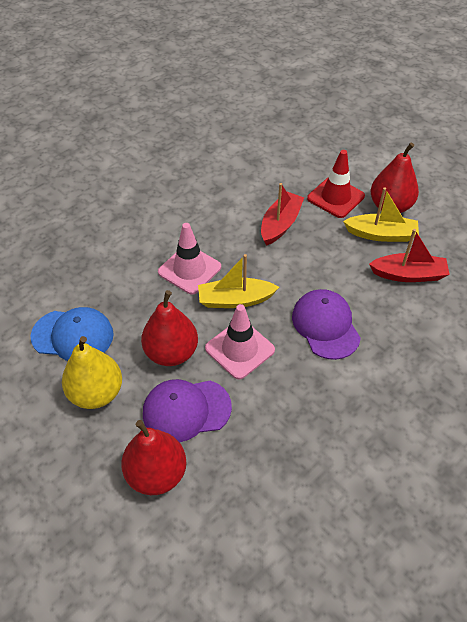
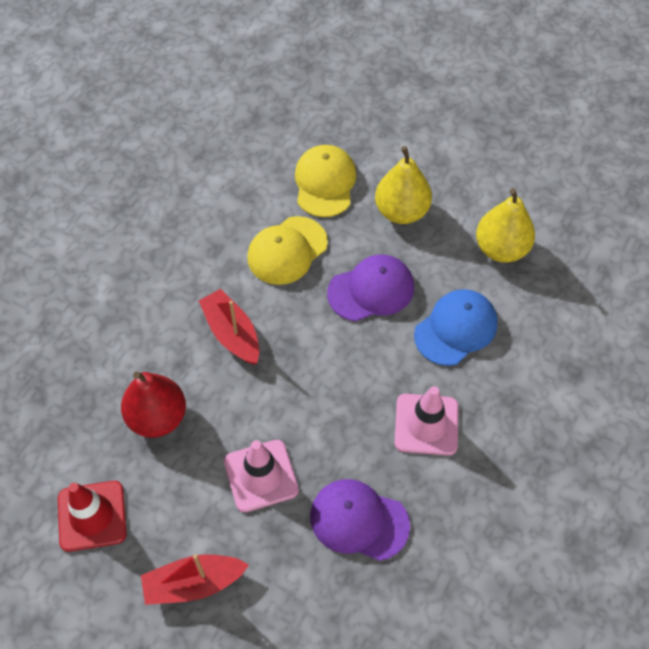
red pear: 3 -> 1
yellow boat: 2 -> 0
yellow cap: 0 -> 2
yellow pear: 1 -> 2

